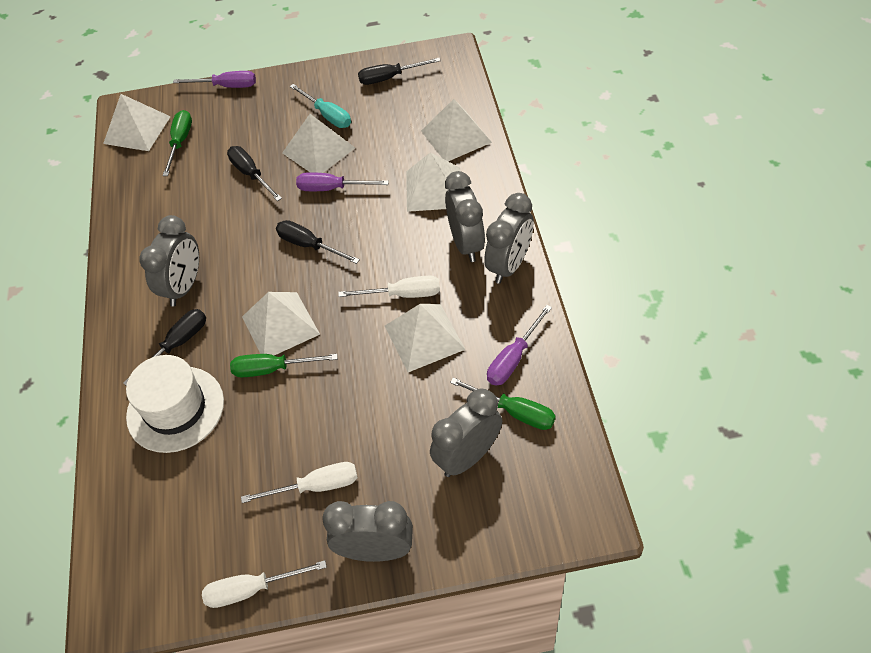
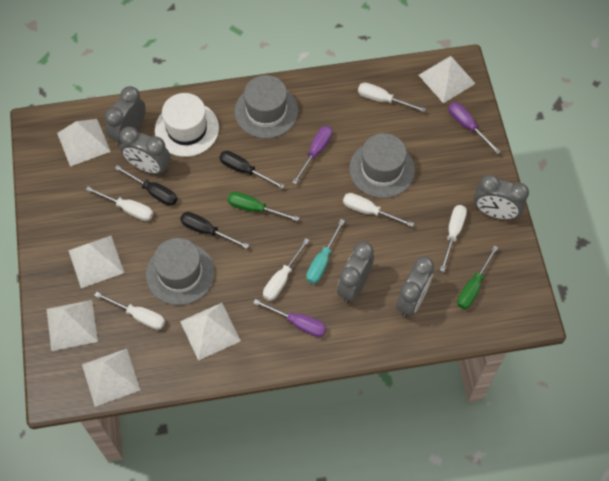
black screwdriver: 4 -> 3
green screwdriver: 3 -> 2
grey hat: 0 -> 3
white screwdriver: 3 -> 6

